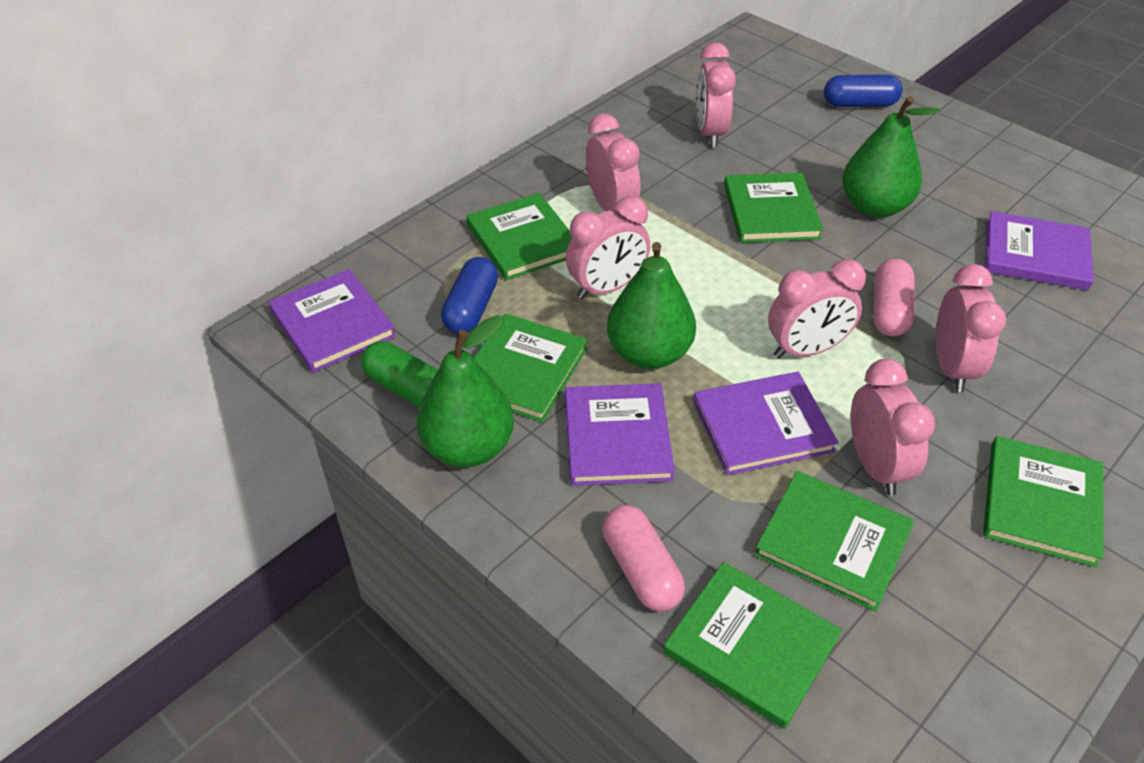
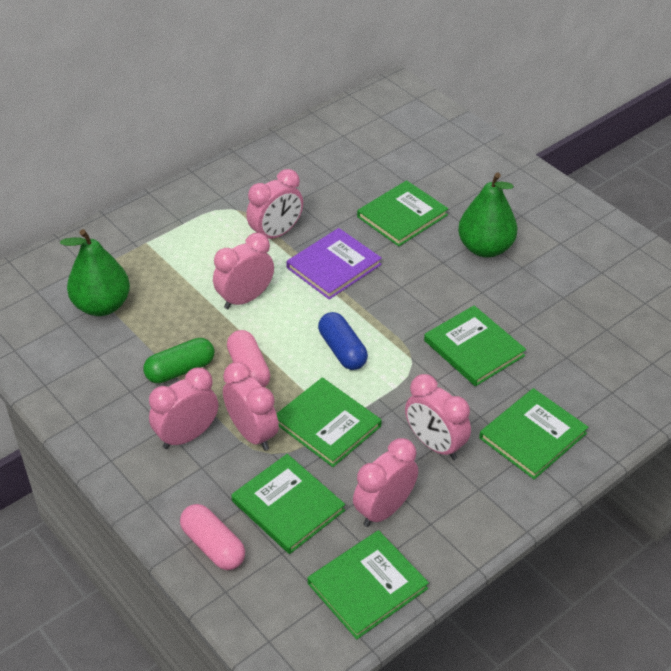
blue capsule: 2 -> 1
green pear: 3 -> 2
purple book: 4 -> 1

